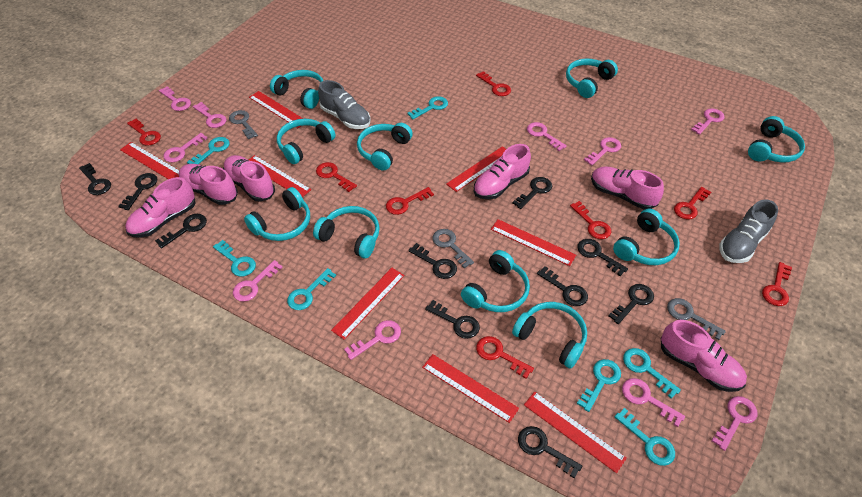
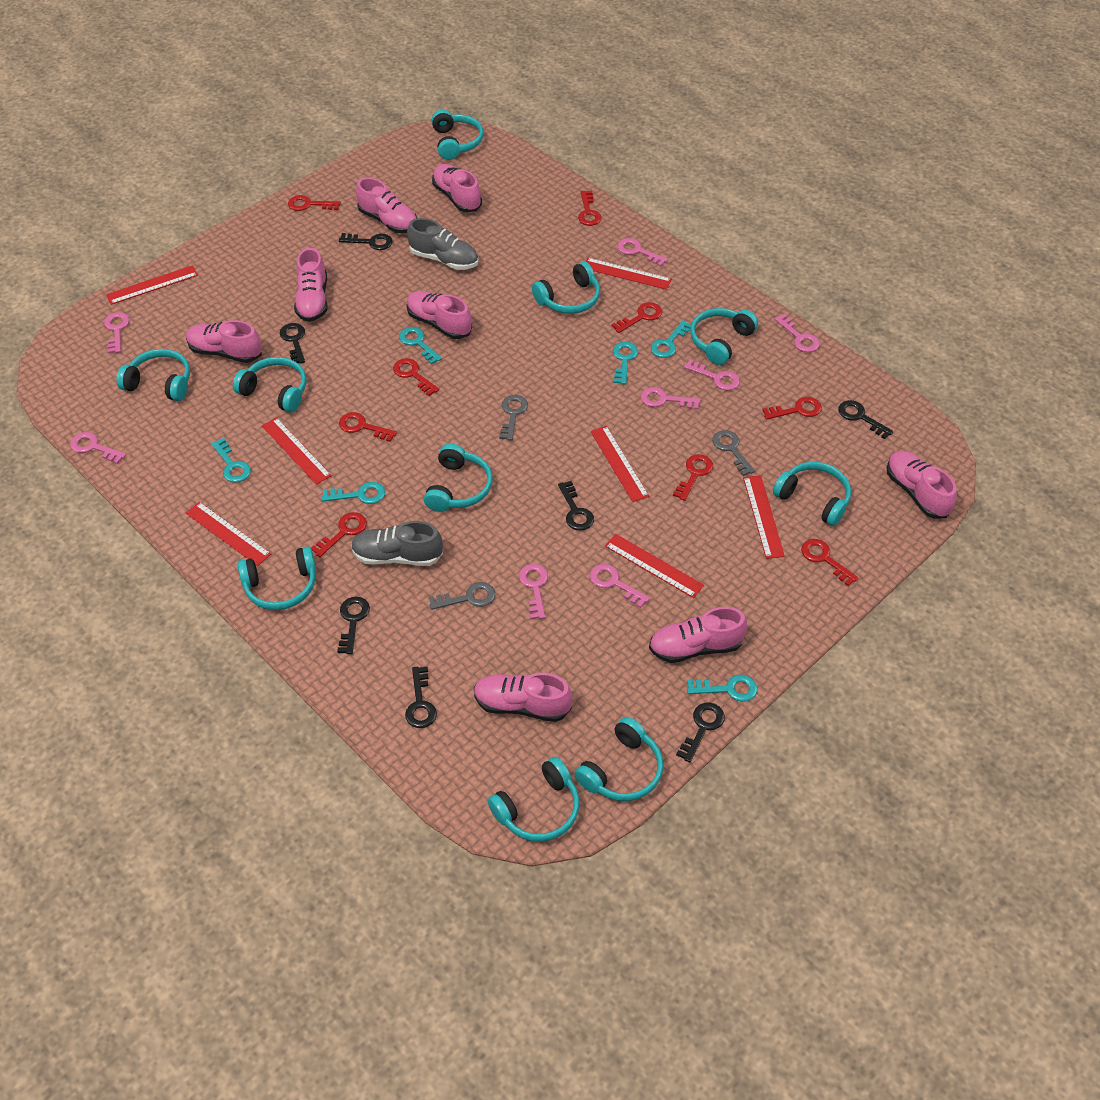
black key: 10 -> 7
pink key: 10 -> 8
pink shoe: 6 -> 8
red key: 8 -> 9
red ruler: 8 -> 7
turquoise key: 7 -> 6

